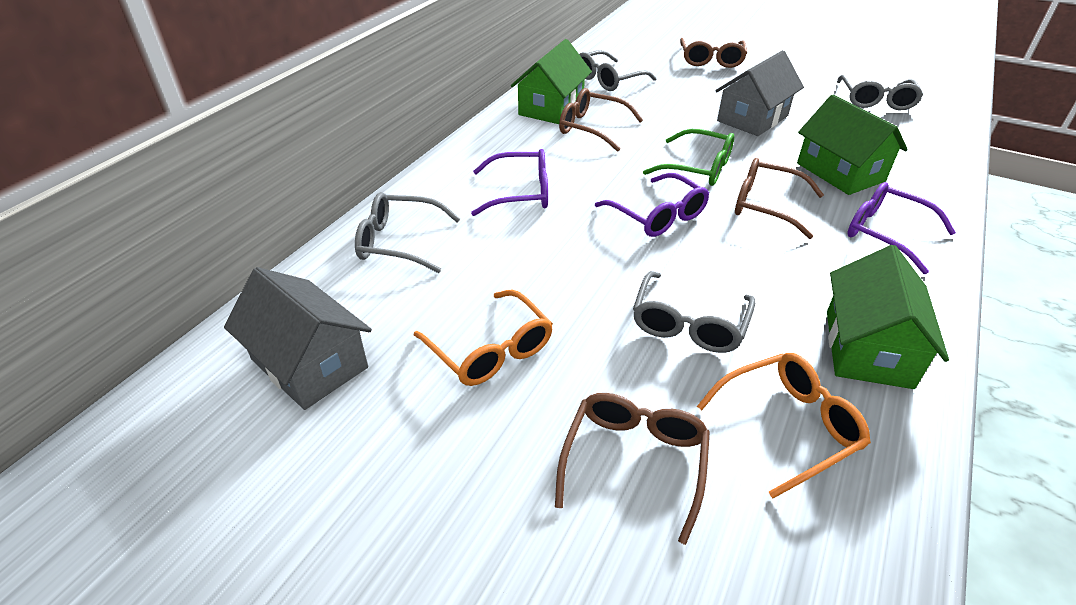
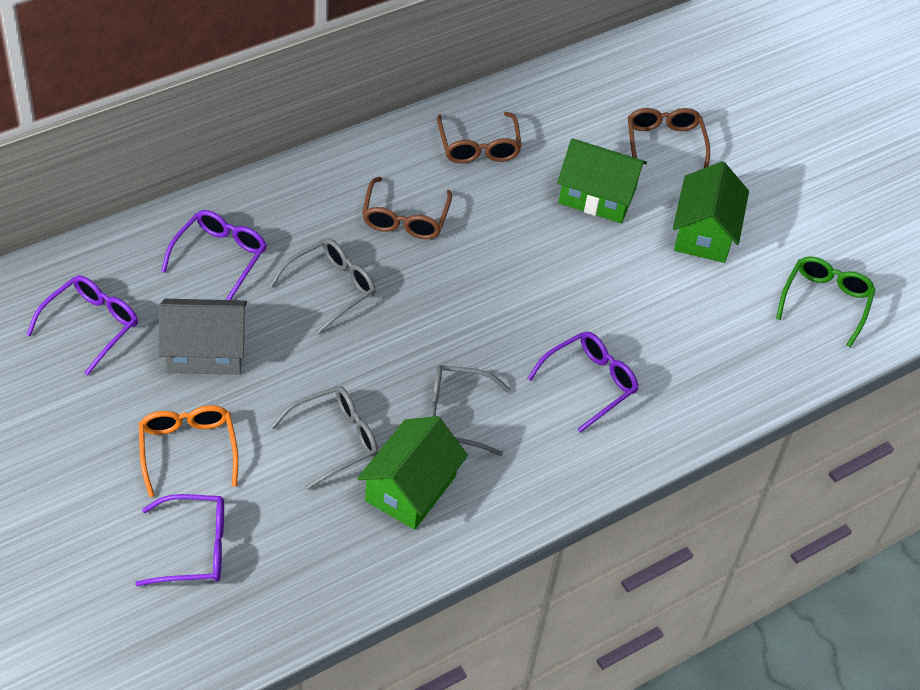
brown glasses: 4 -> 3
grey glasses: 4 -> 3
grey house: 2 -> 1
orange glasses: 2 -> 1
purple glasses: 3 -> 4

